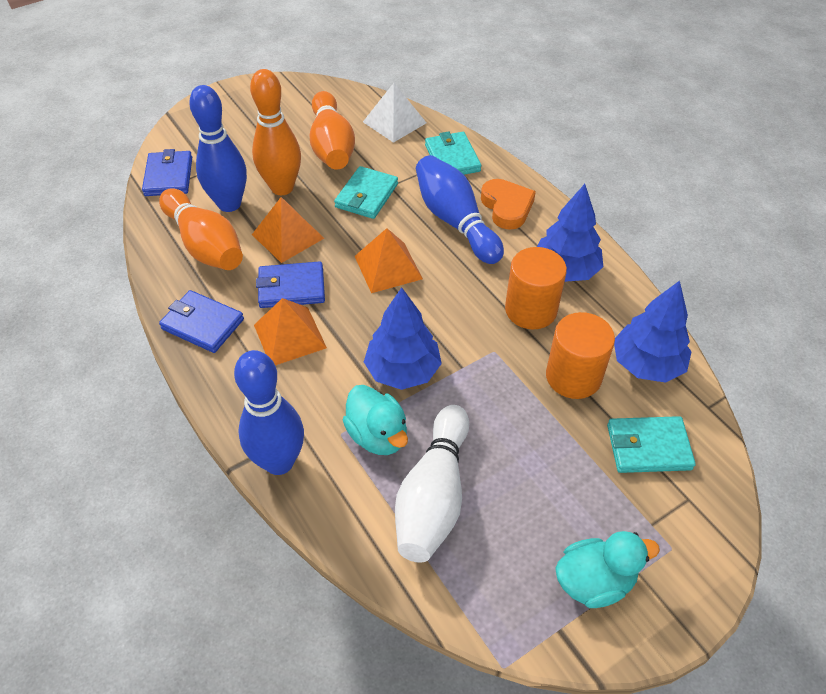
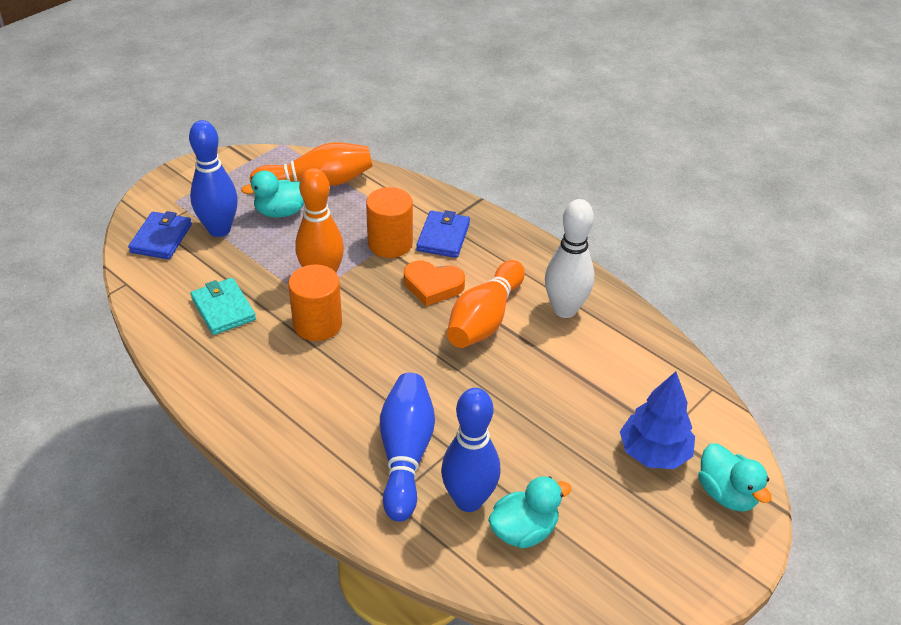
blue tree: 3 -> 1
blue wallet: 3 -> 2
orange pyramid: 3 -> 0
turquoise duck: 2 -> 3
turquoise wallet: 3 -> 1
white pyramid: 1 -> 0

